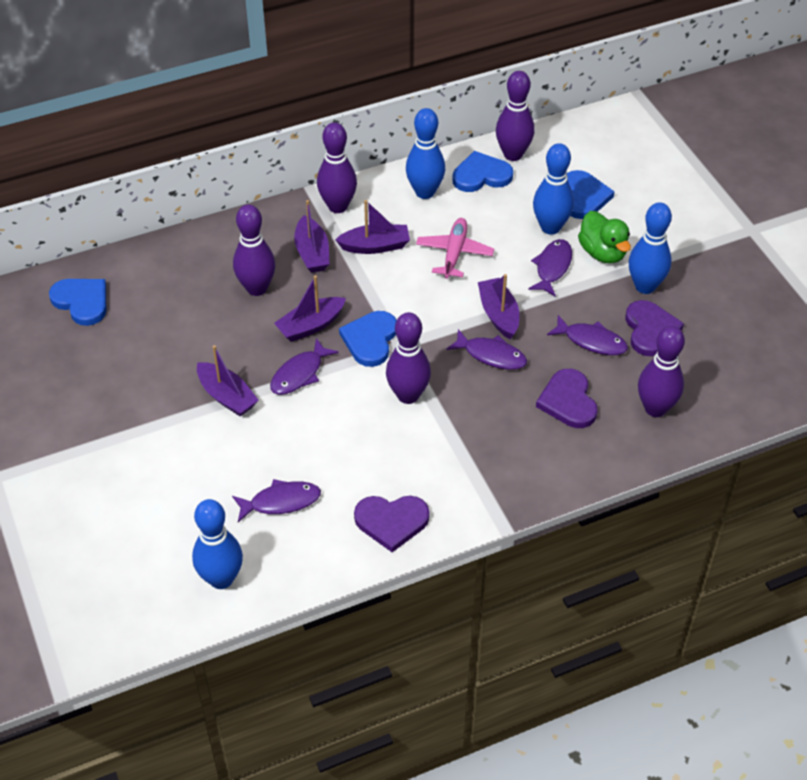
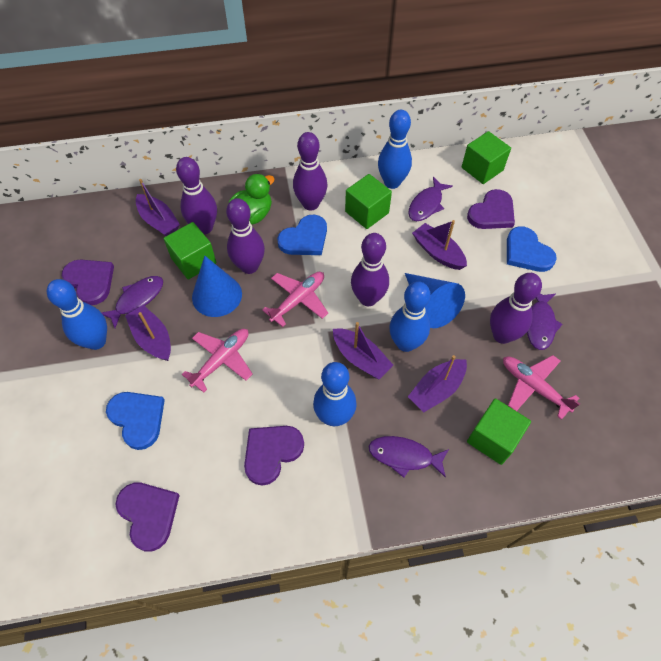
blue cone: 0 -> 2
blue heart: 4 -> 3
green cube: 0 -> 4
pink plane: 1 -> 3
purple fish: 5 -> 4
purple heart: 3 -> 4

